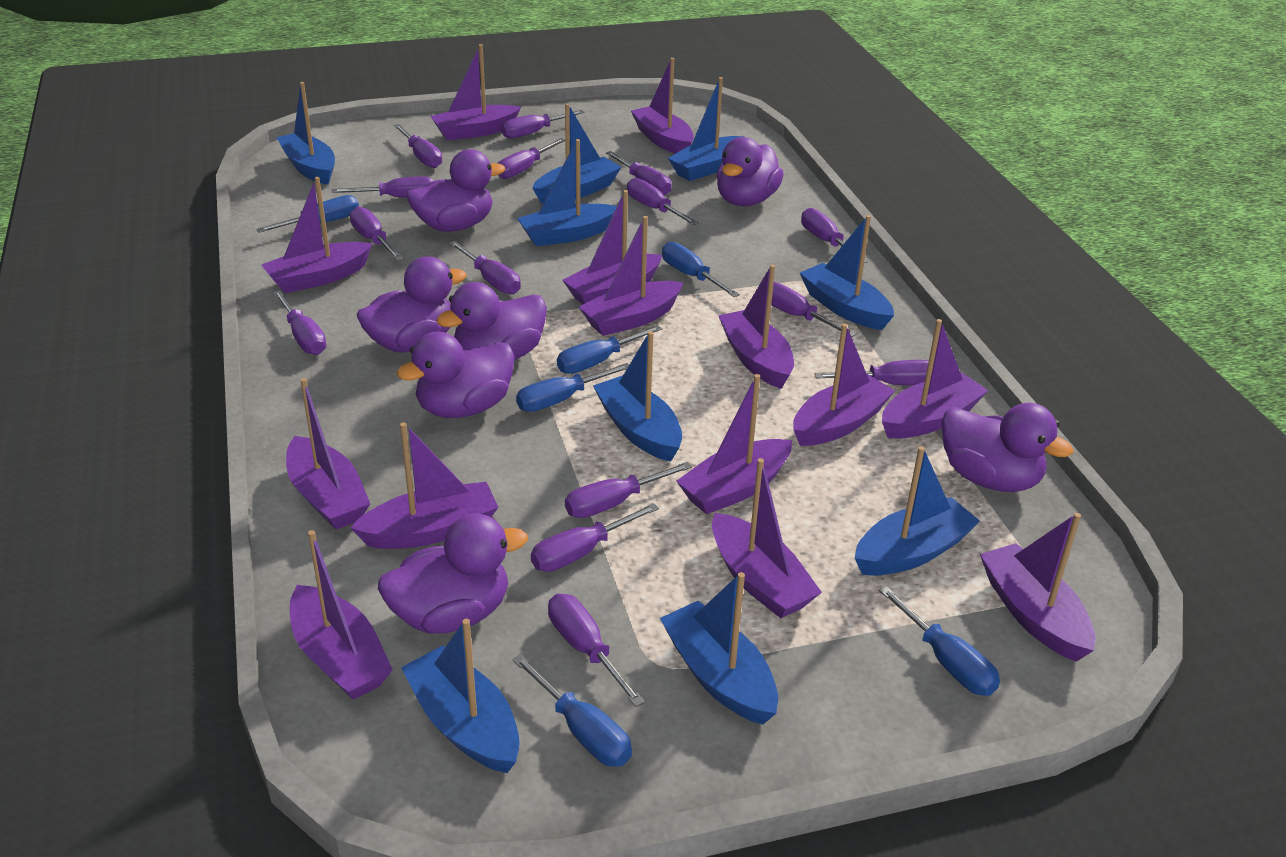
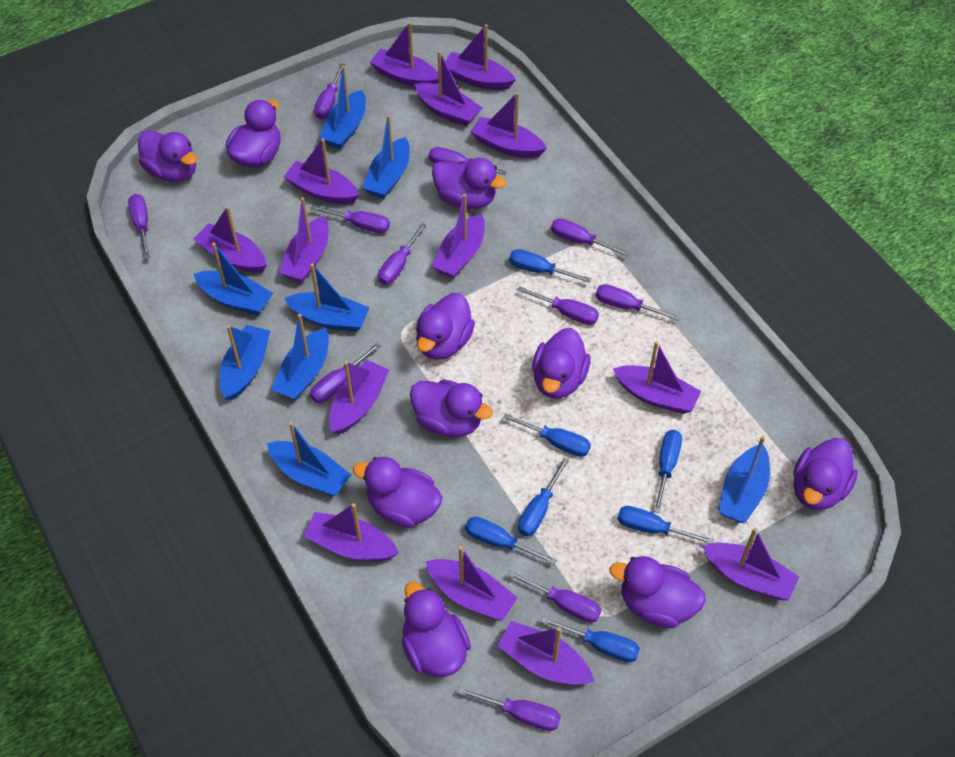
blue boat: 9 -> 8
blue screwdriver: 6 -> 7
purple duck: 7 -> 10
purple screwdriver: 15 -> 11

